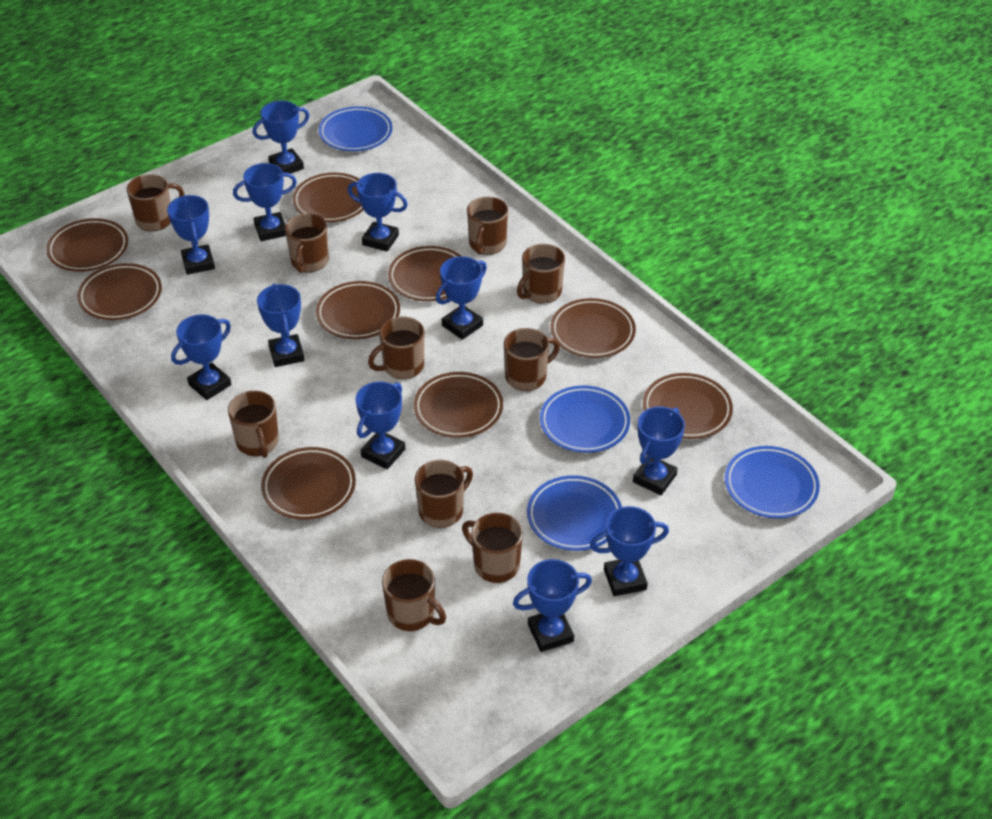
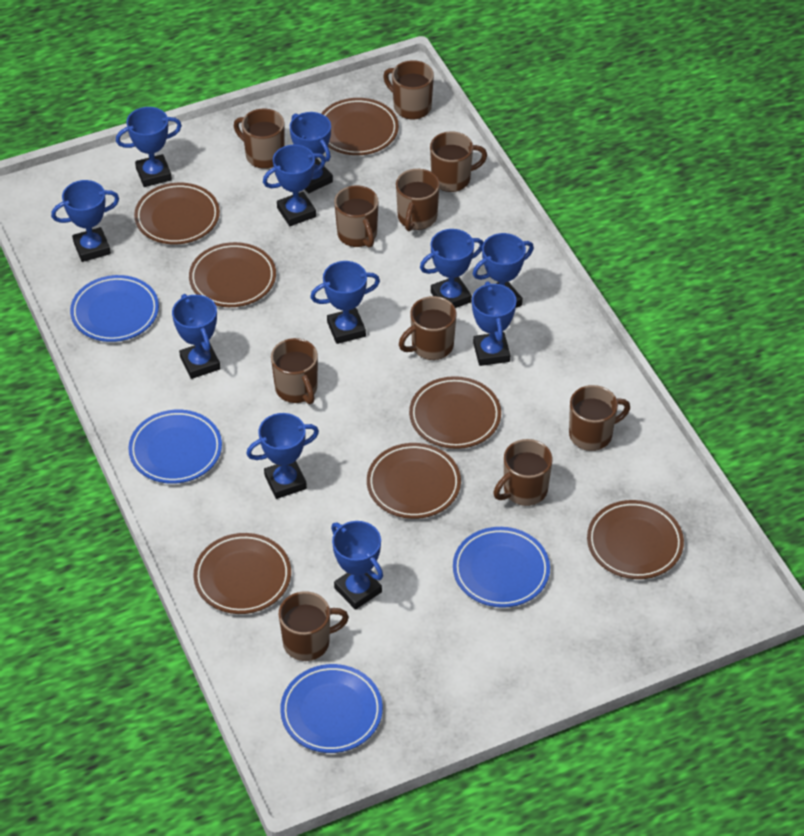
brown plate: 9 -> 7

